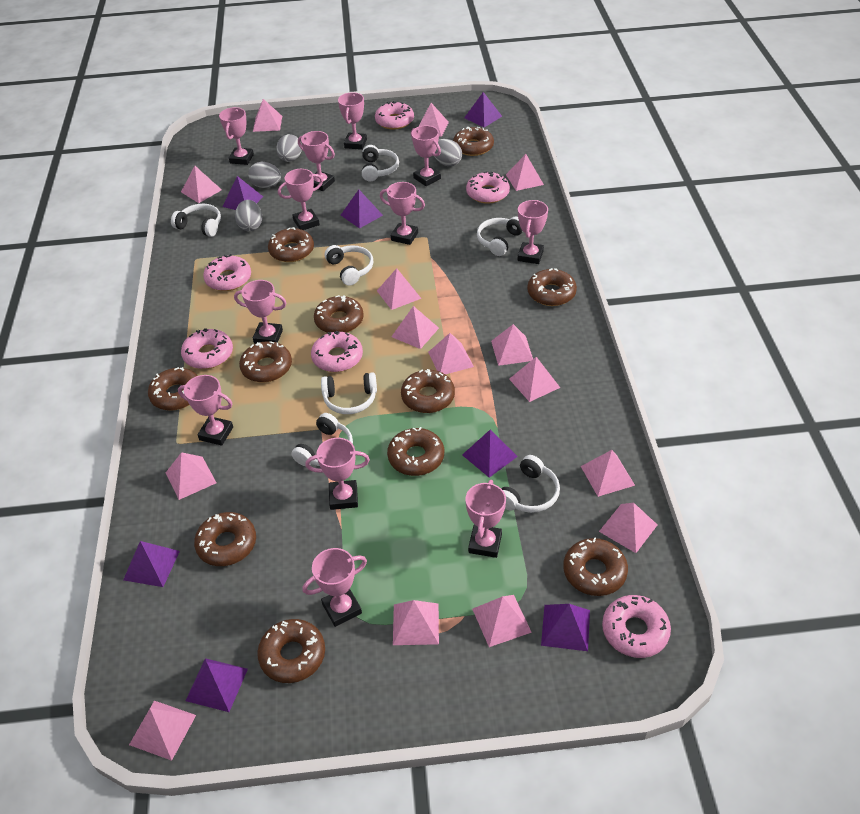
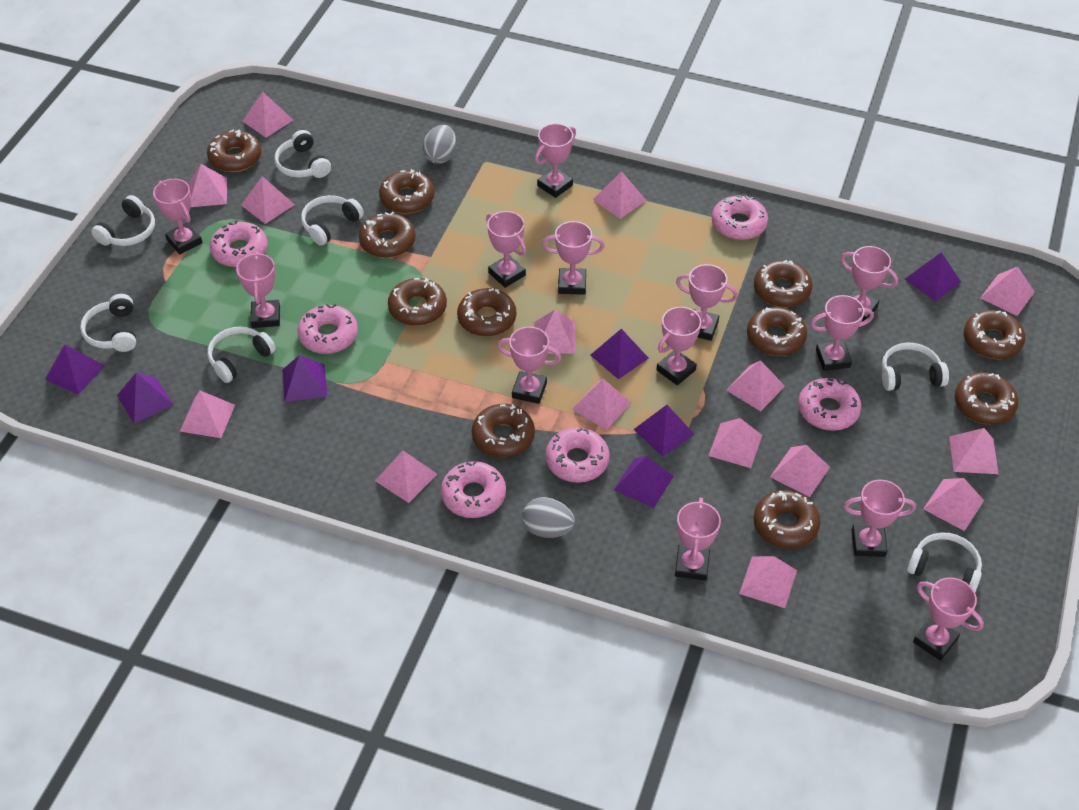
grey egg: 4 -> 2
pink trophy: 12 -> 13

